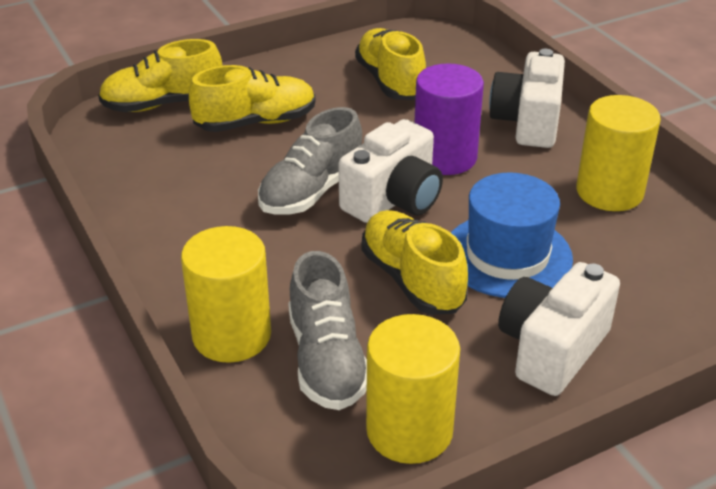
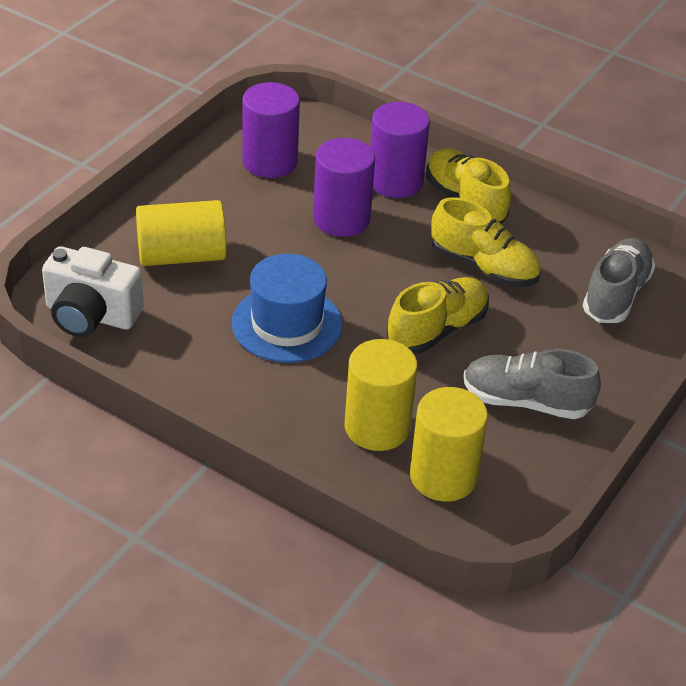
purple cylinder: 1 -> 3
white camera: 3 -> 1
yellow shoe: 4 -> 3

